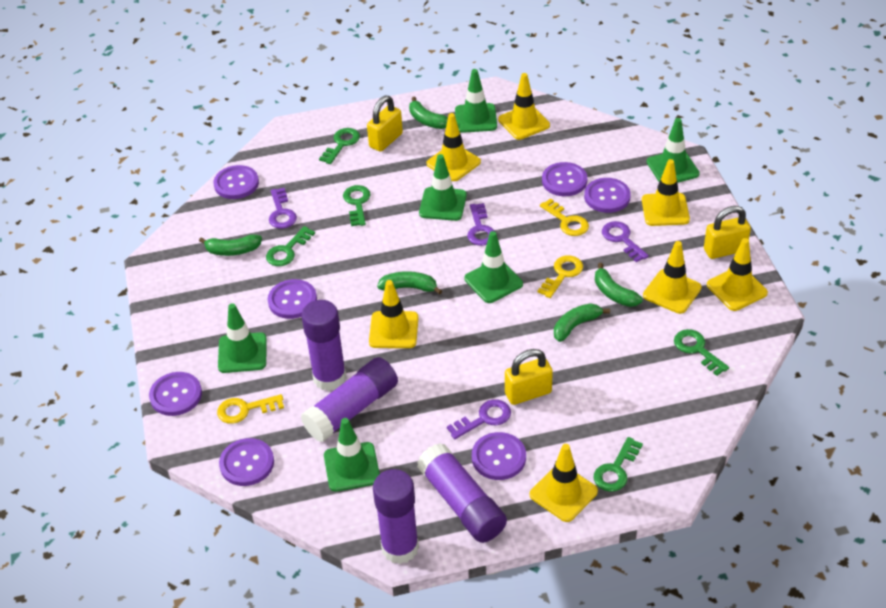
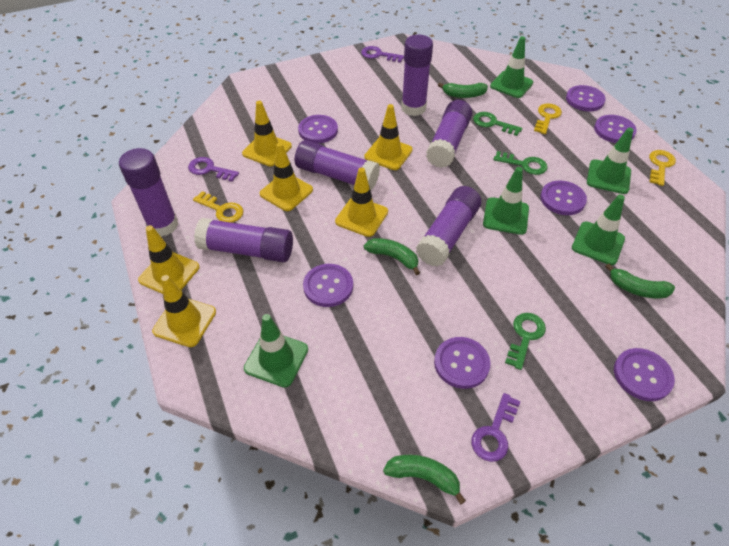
green banana: 5 -> 4
green key: 5 -> 3
green traffic cone: 6 -> 5
purple glue stick: 4 -> 6
purple key: 4 -> 3
yellow padlock: 3 -> 0
yellow traffic cone: 7 -> 6

